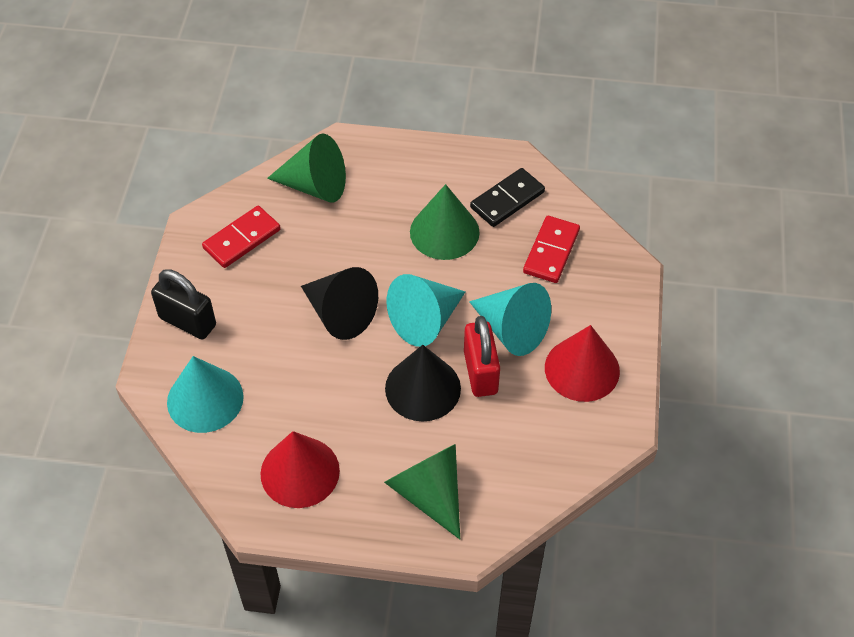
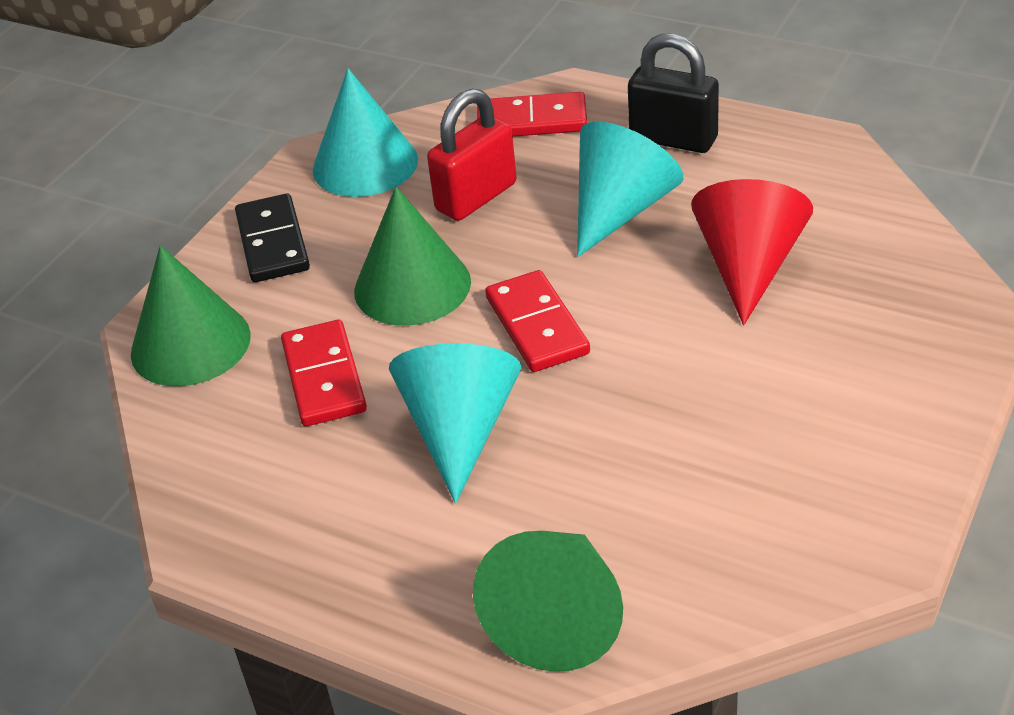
black cone: 2 -> 0
red cone: 2 -> 1
red domino: 2 -> 3

